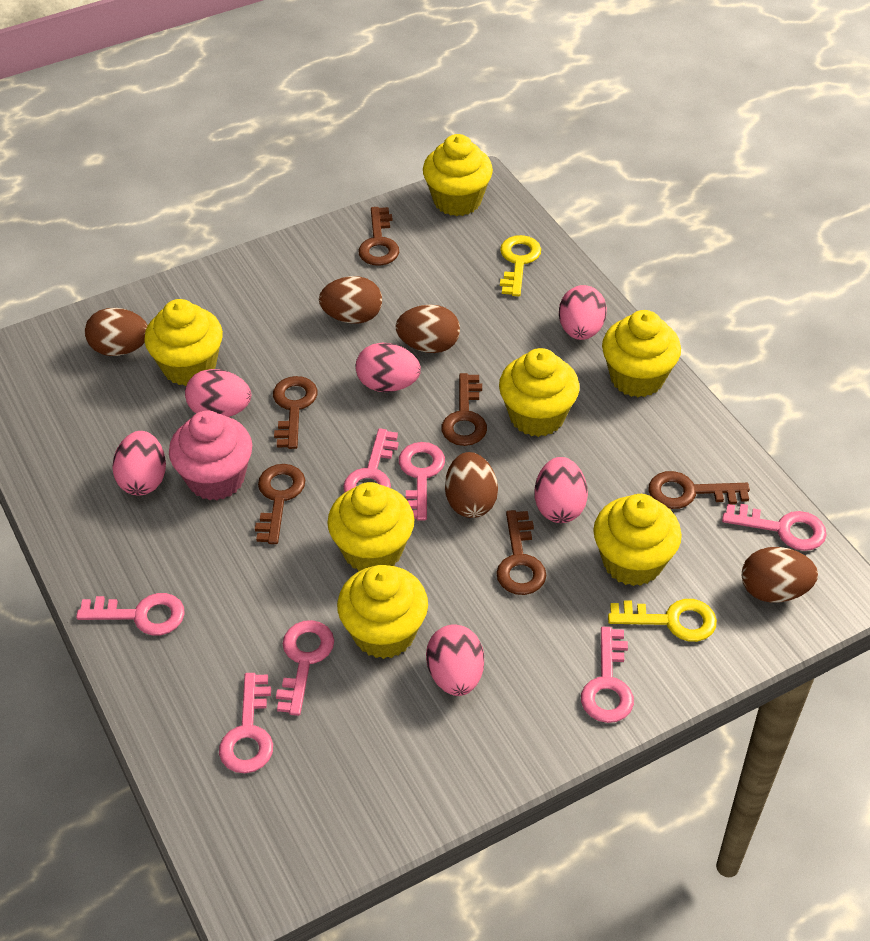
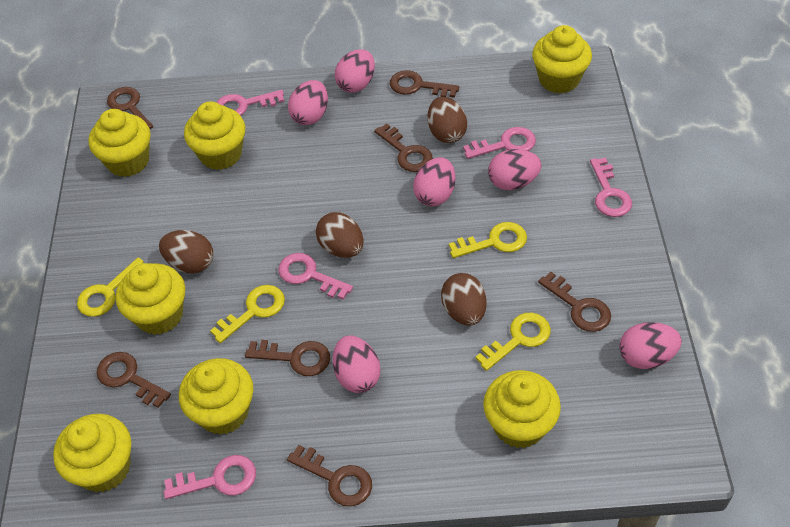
brown egg: 5 -> 4
brown key: 6 -> 7
pink cupcake: 1 -> 0
pink key: 7 -> 5
yellow key: 2 -> 4

